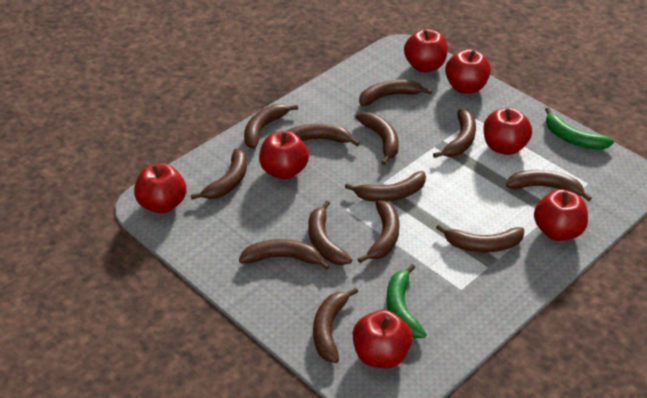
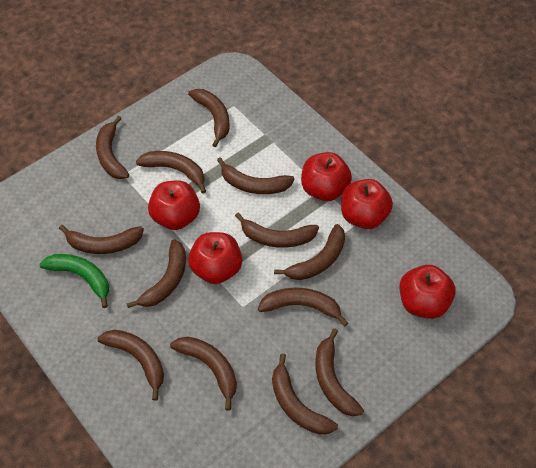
green banana: 2 -> 1
red apple: 7 -> 5

